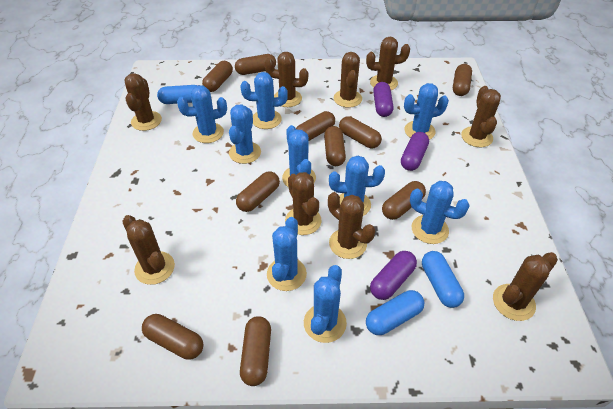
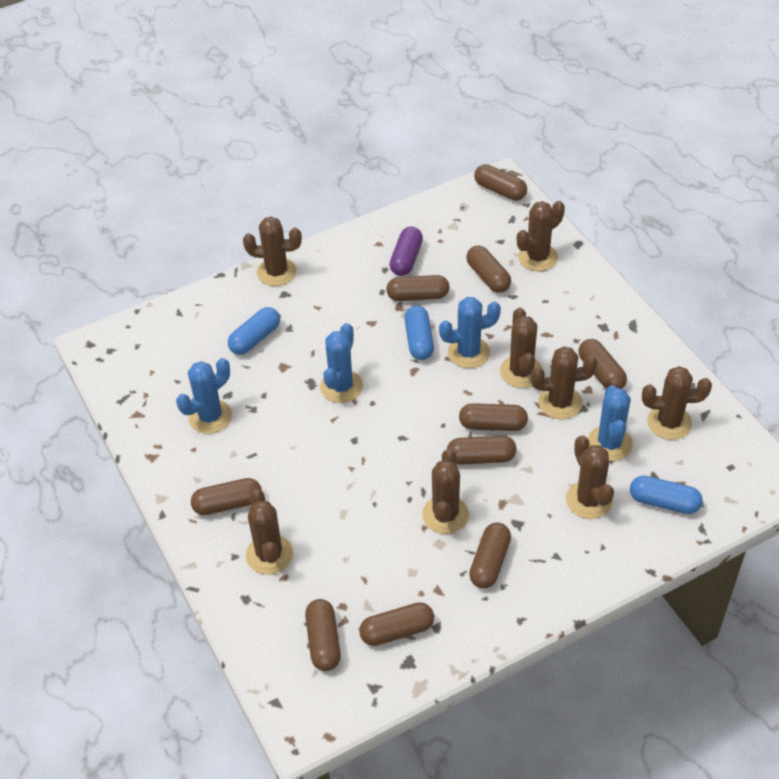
blue cactus: 9 -> 4
brown cactus: 9 -> 8
purple capsule: 3 -> 1

